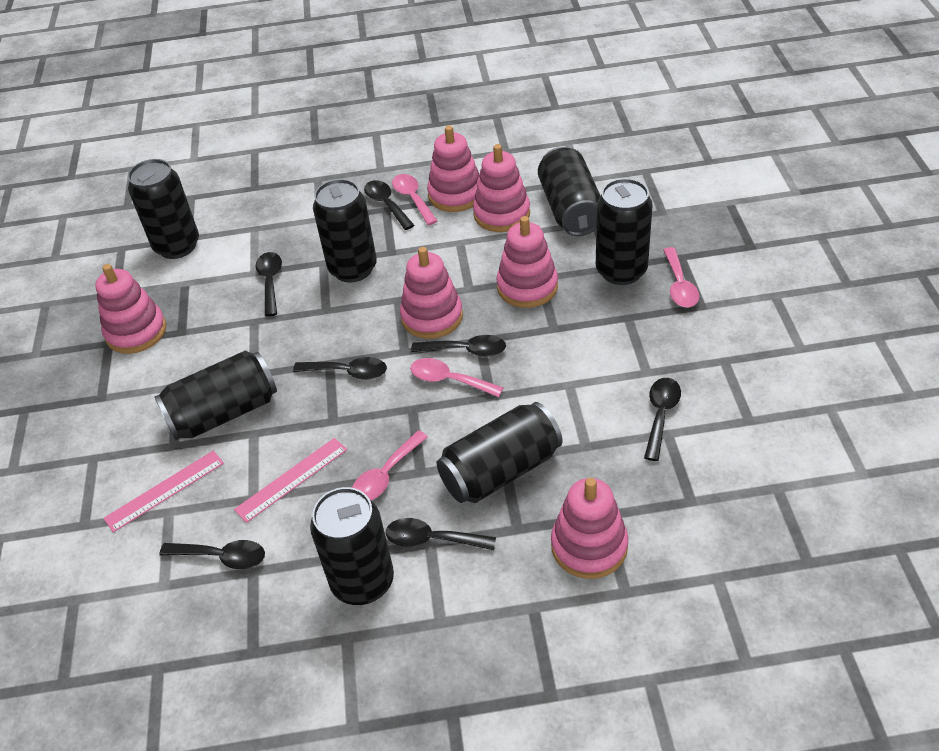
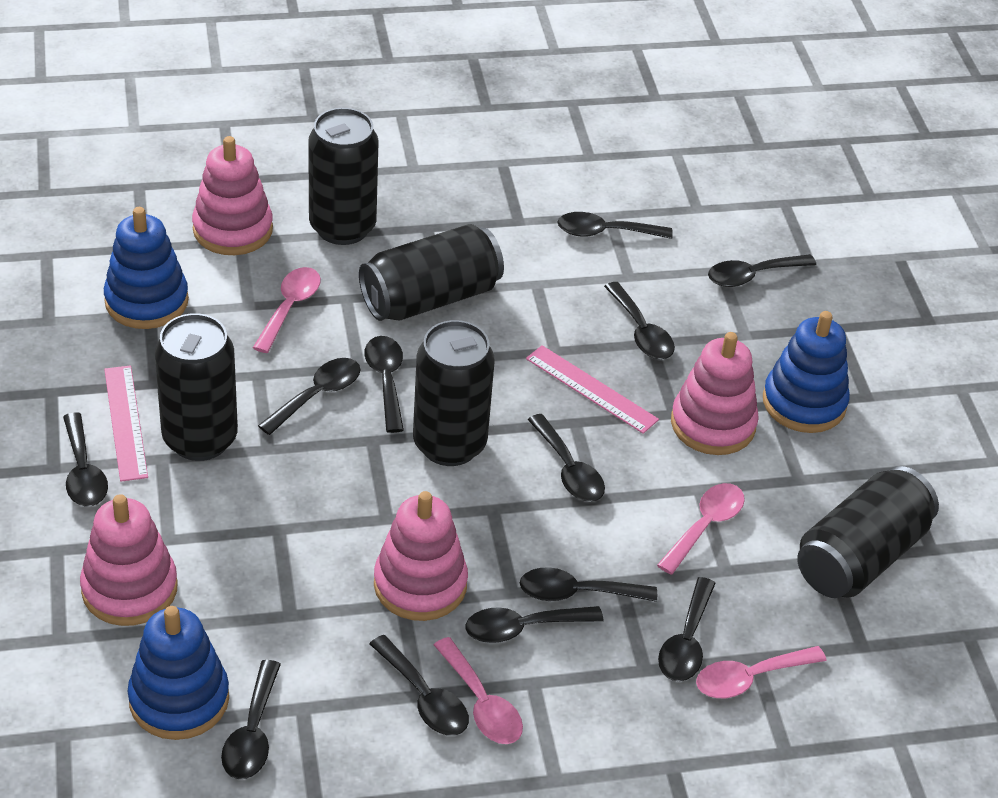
black can: 7 -> 5
black spoon: 7 -> 12
blue stacking toy: 0 -> 3
pink stacking toy: 6 -> 4

